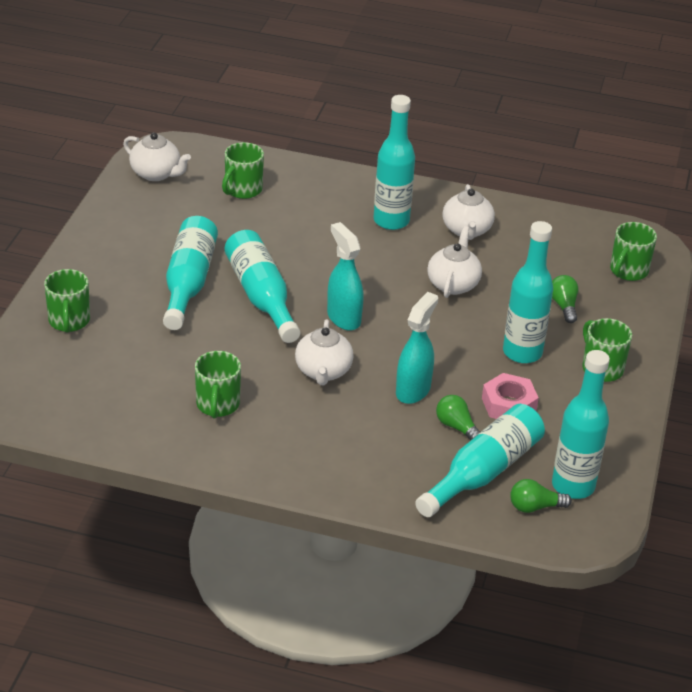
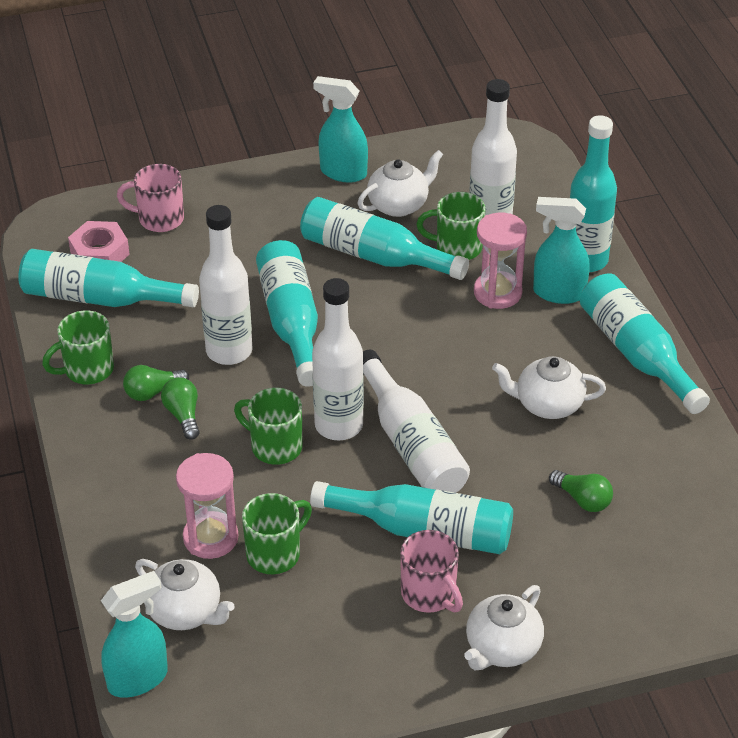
green mug: 5 -> 4
pink hourglass: 0 -> 2
pink mug: 0 -> 2
turquoise spray bottle: 2 -> 3
white bottle: 0 -> 4

